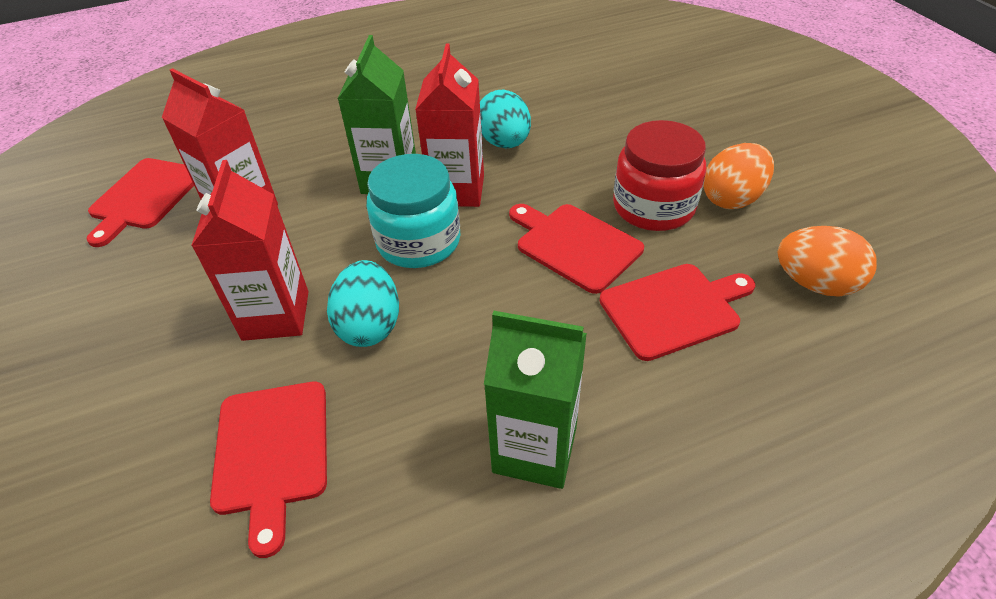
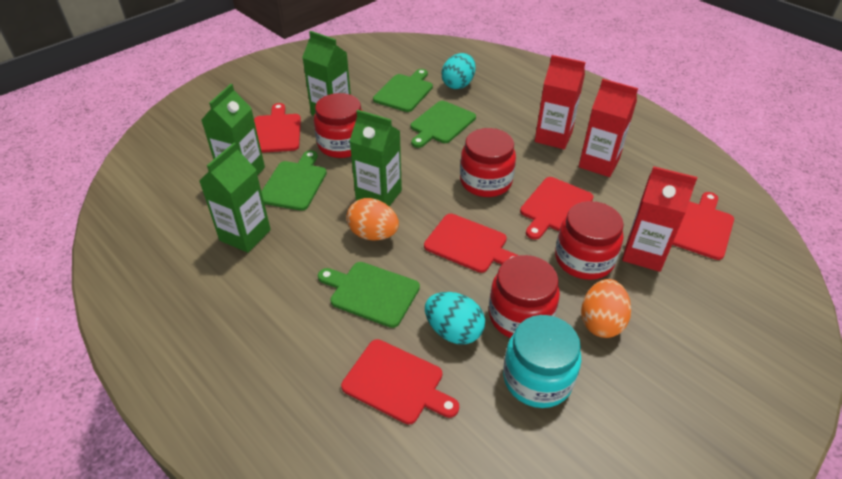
green carton: 2 -> 4
green cutting board: 0 -> 4
red cutting board: 4 -> 5
red jar: 1 -> 4

